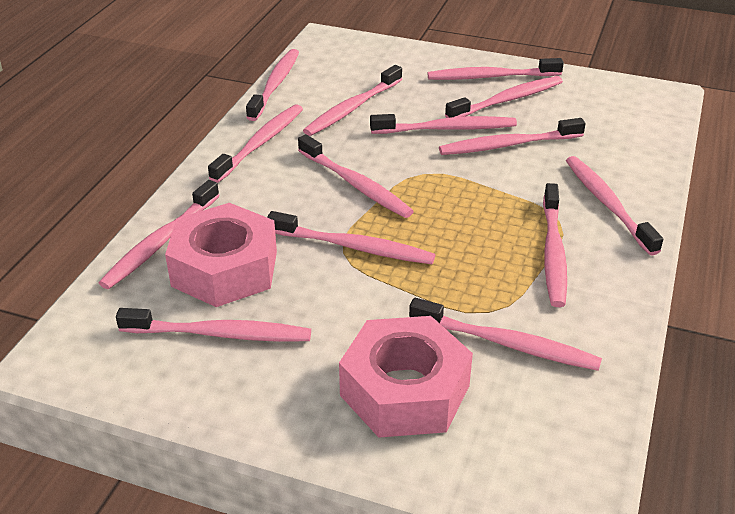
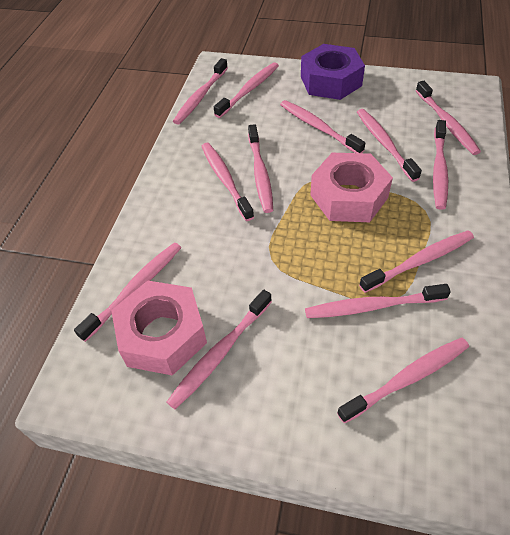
pink toothbrush: 14 -> 13
purple nut: 0 -> 1

